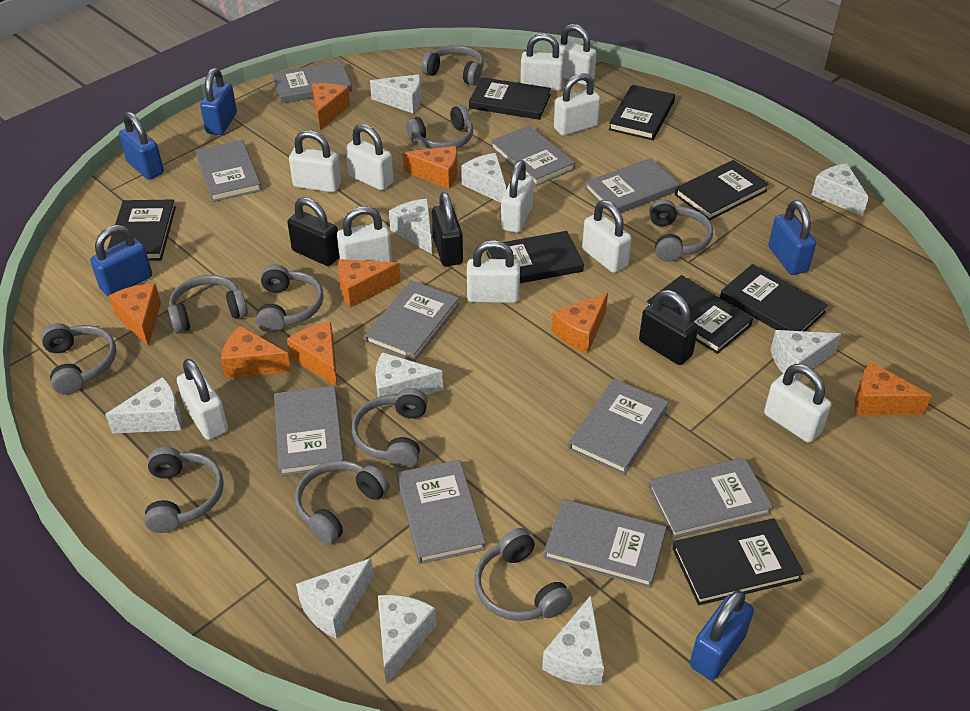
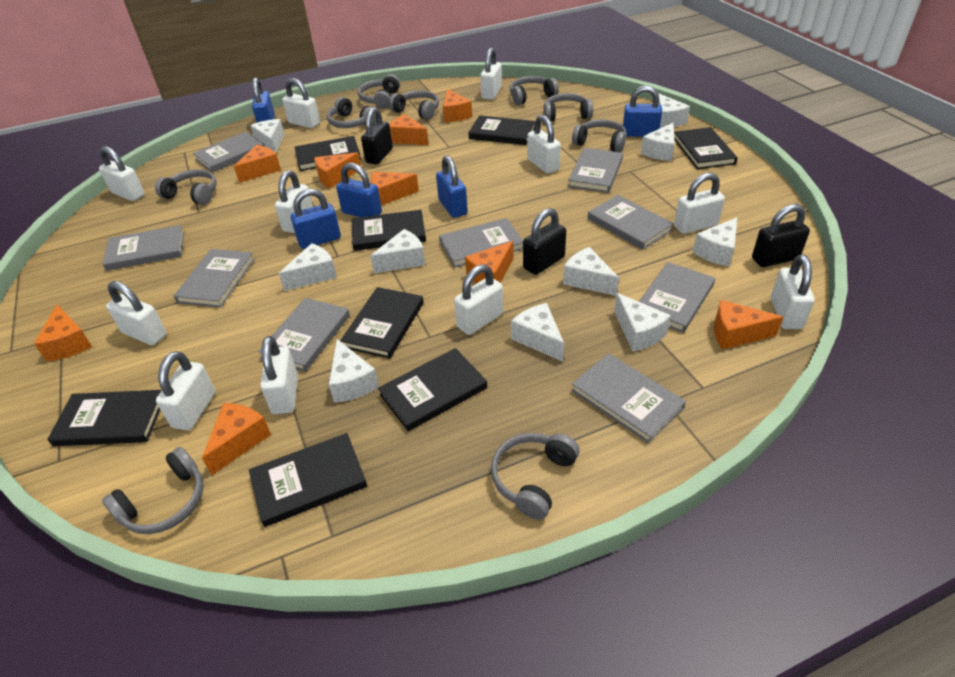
grey book: 10 -> 9
grey headphones: 10 -> 9
orange cheese: 8 -> 9

